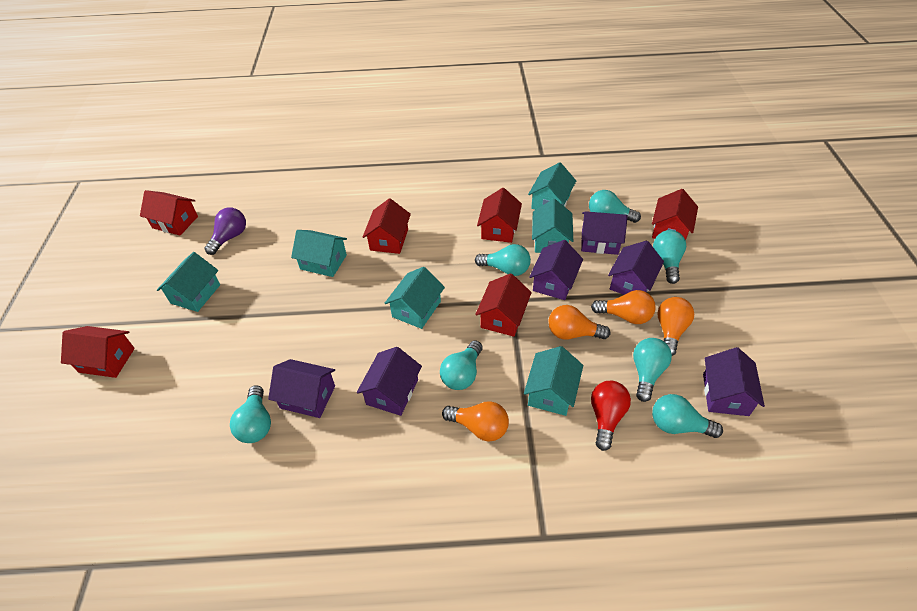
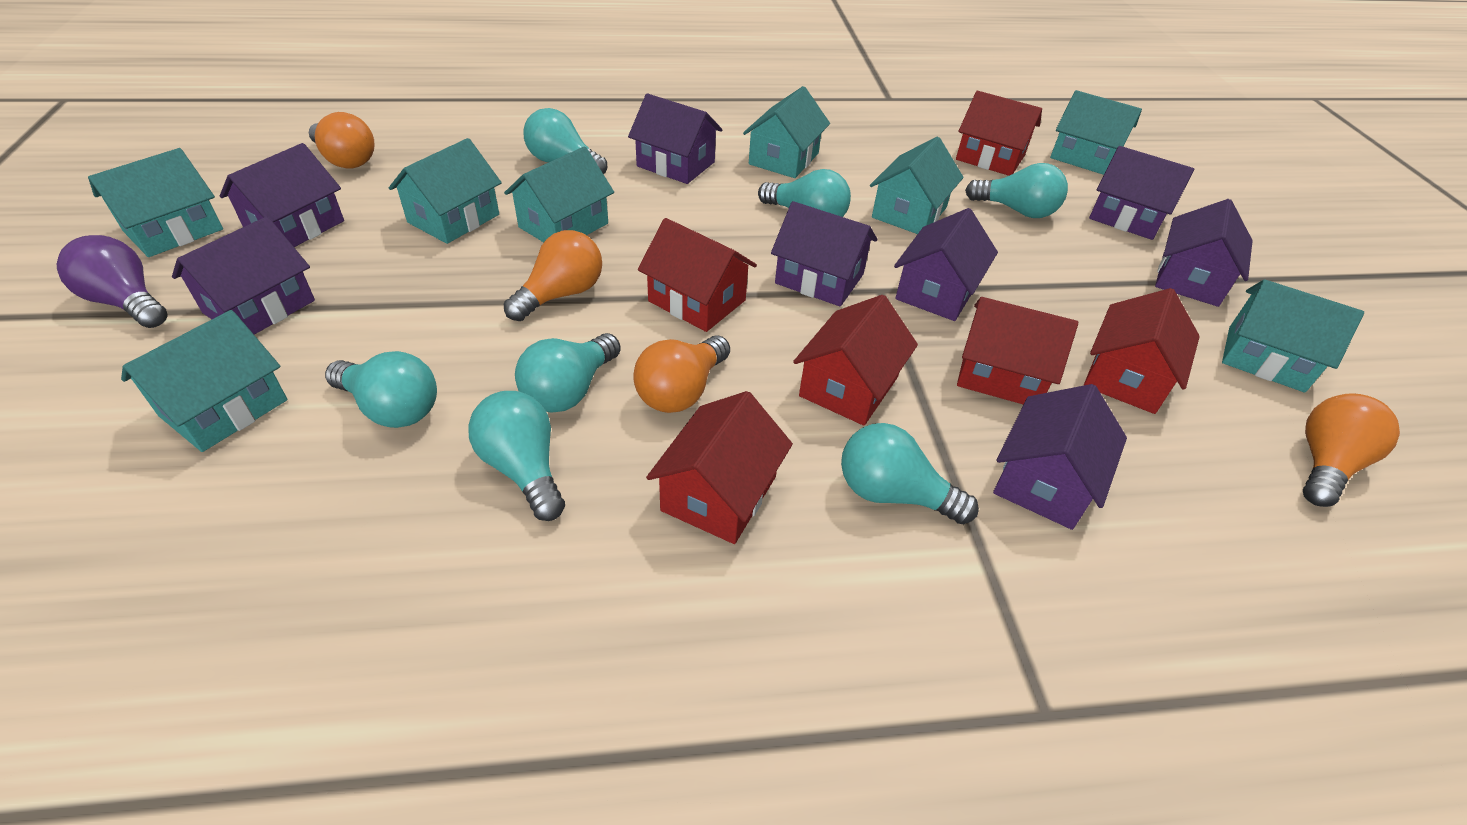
purple house: 6 -> 8
red light bulb: 1 -> 0
turquoise house: 6 -> 8

